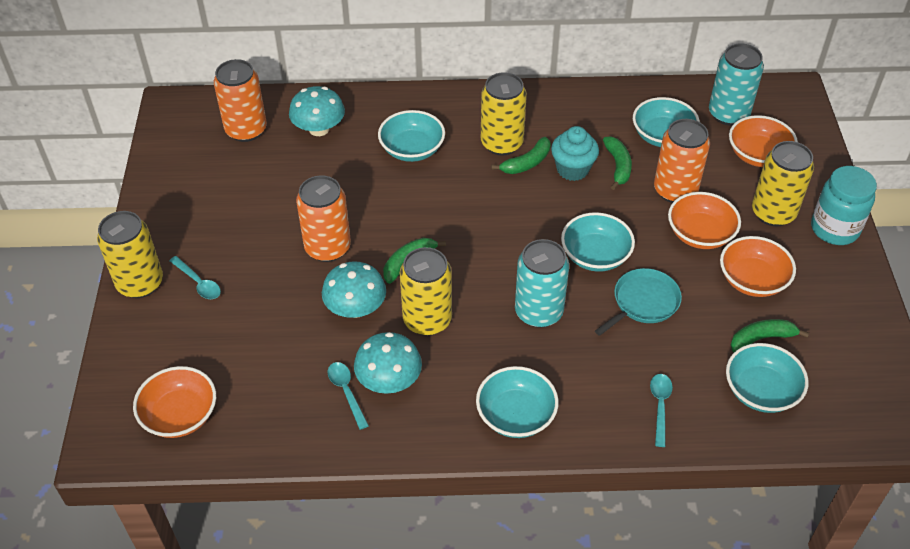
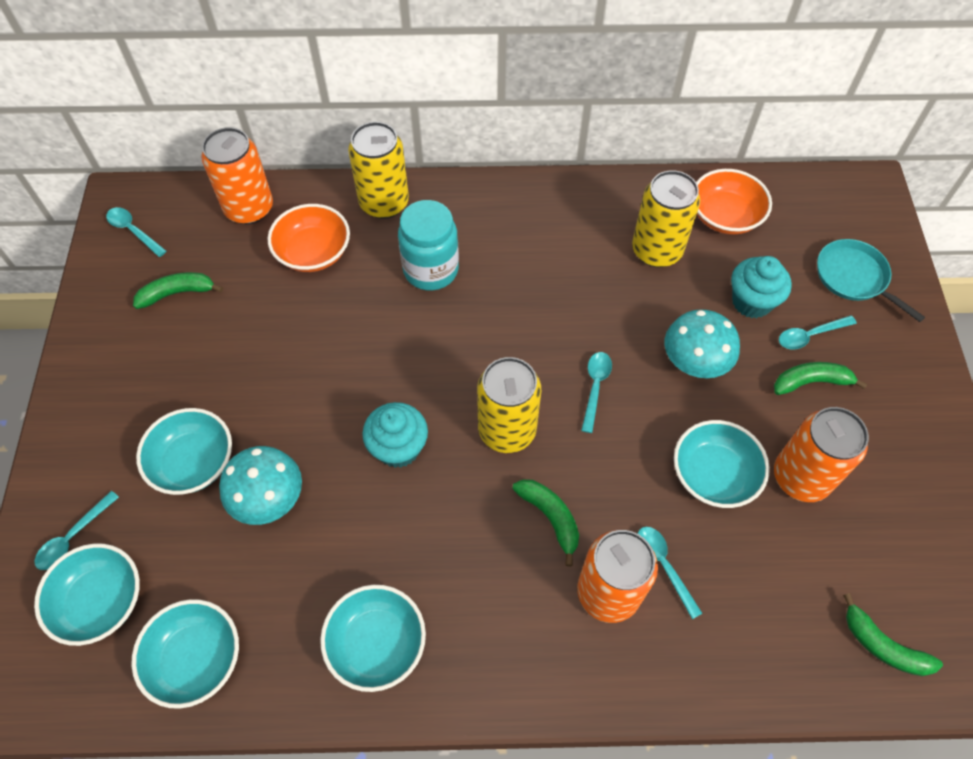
orange bowl: 4 -> 2
turquoise can: 2 -> 0
turquoise cupcake: 1 -> 2
turquoise mushroom: 3 -> 2
turquoise spoon: 3 -> 5
yellow can: 4 -> 3

